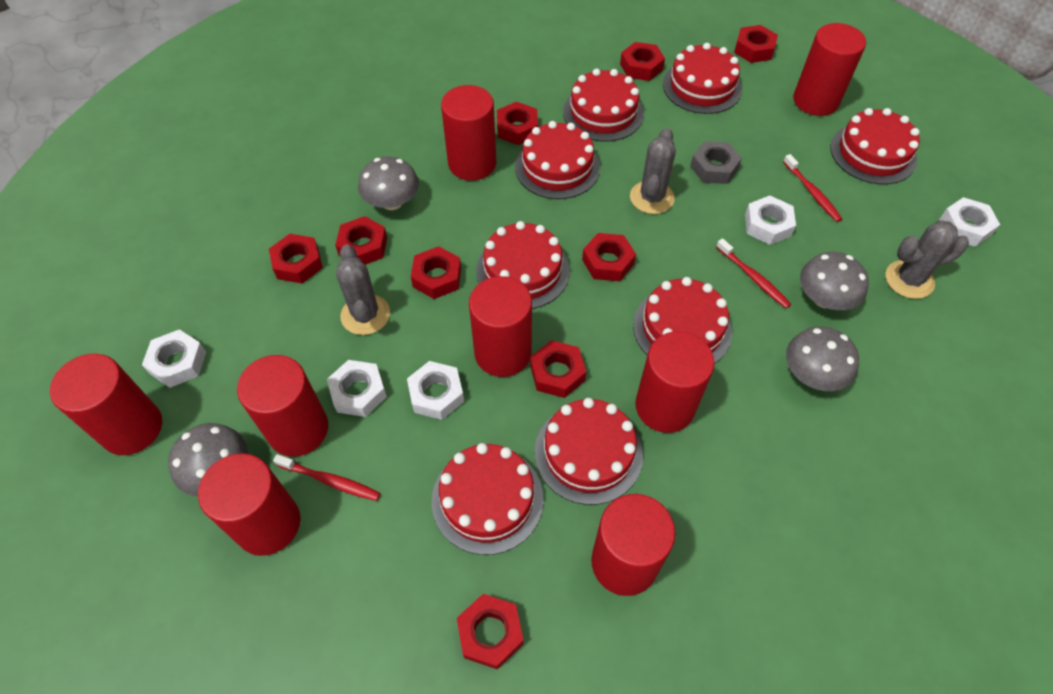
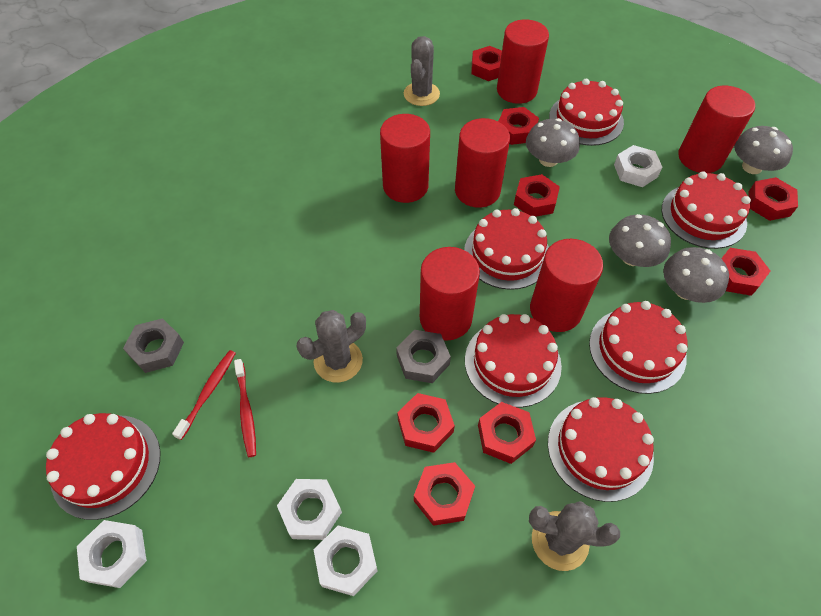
grey nut: 1 -> 2
red cake: 8 -> 7
red cylinder: 8 -> 6
red nut: 9 -> 8
red toothbrush: 3 -> 2
white nut: 5 -> 4

